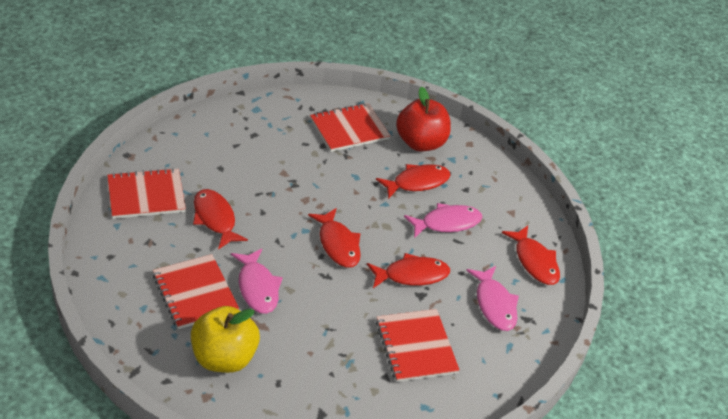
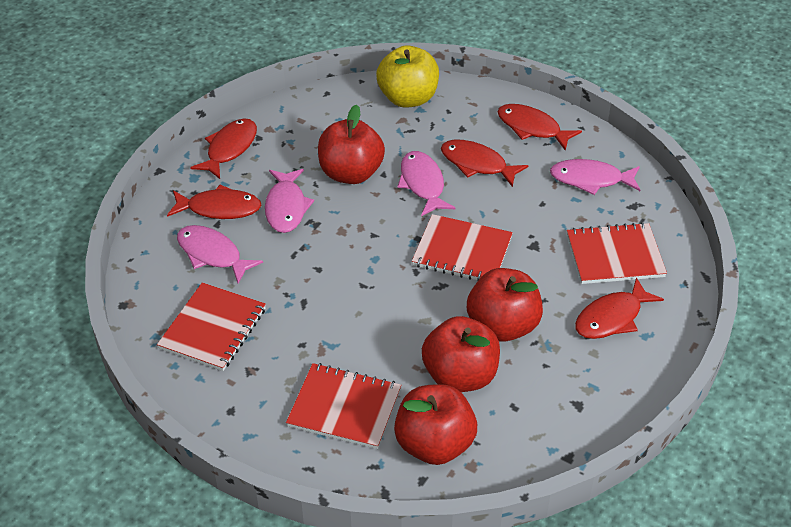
pink fish: 3 -> 4
red apple: 1 -> 4

